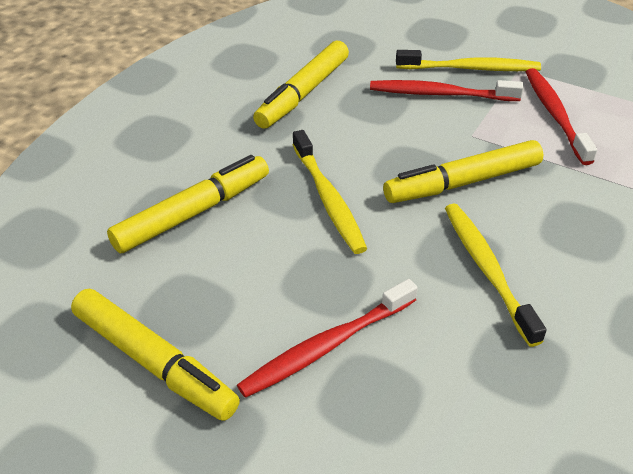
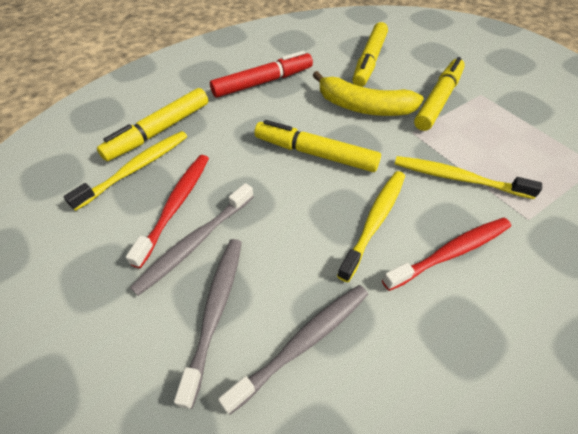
grey toothbrush: 0 -> 3
red marker: 0 -> 1
red toothbrush: 3 -> 2
yellow banana: 0 -> 1

